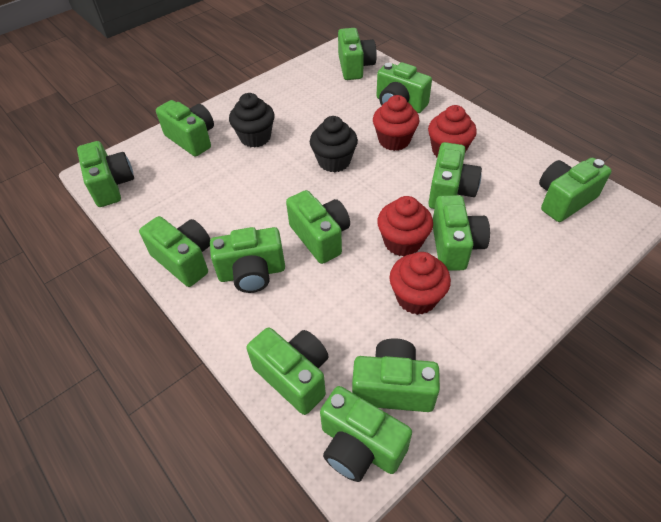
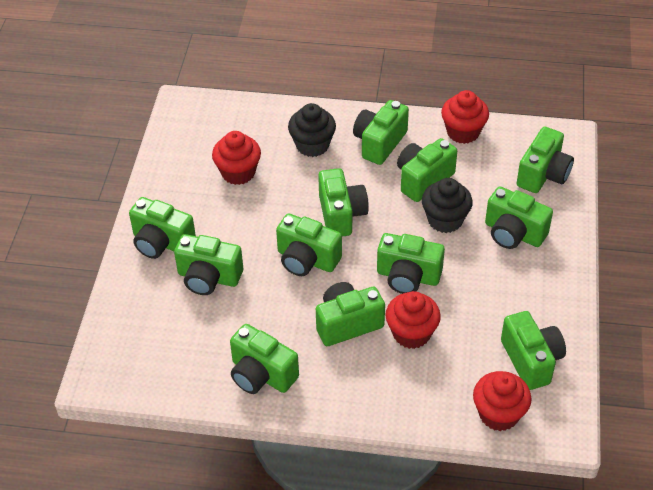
green camera: 13 -> 12

